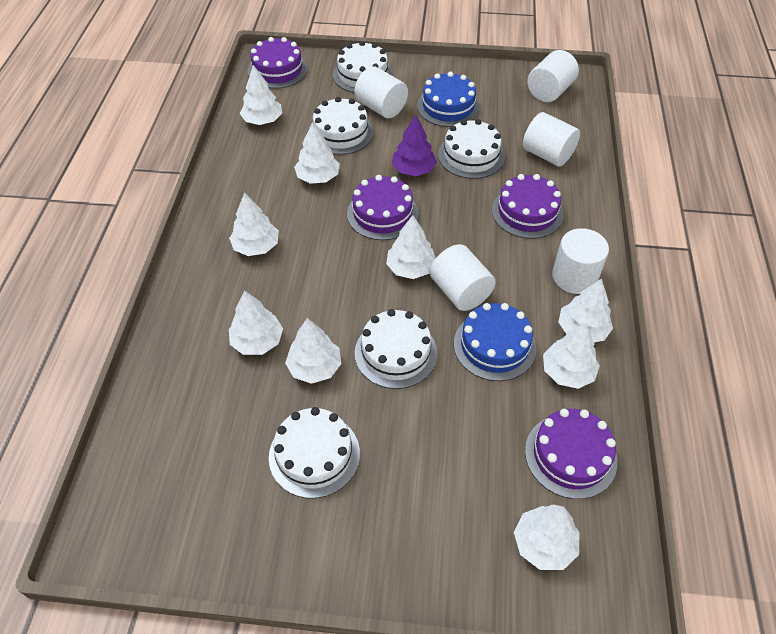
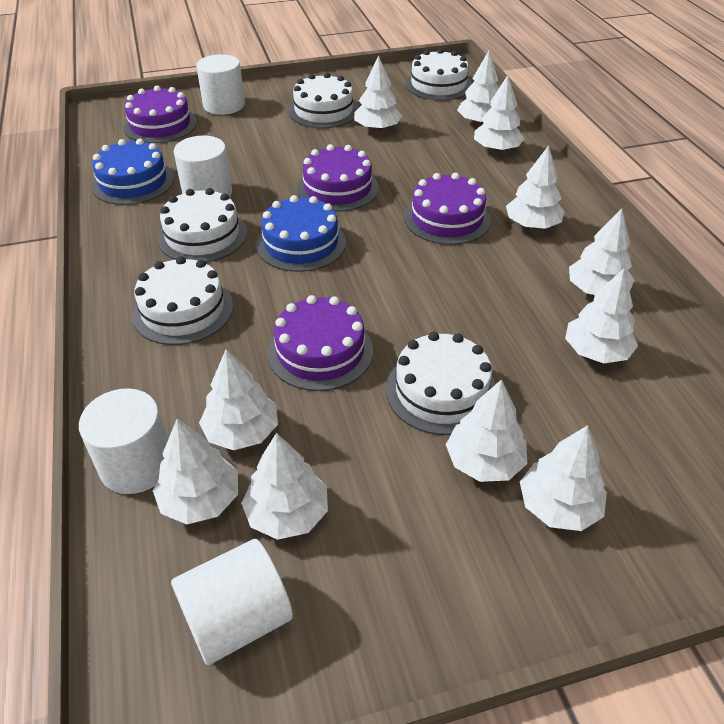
purple tree: 1 -> 0
white cylinder: 5 -> 4
white tree: 9 -> 11

